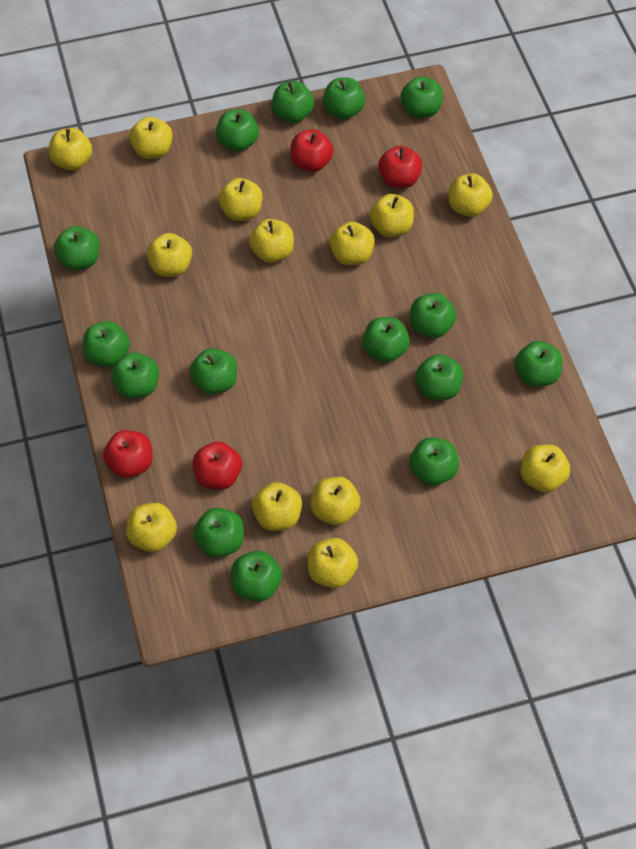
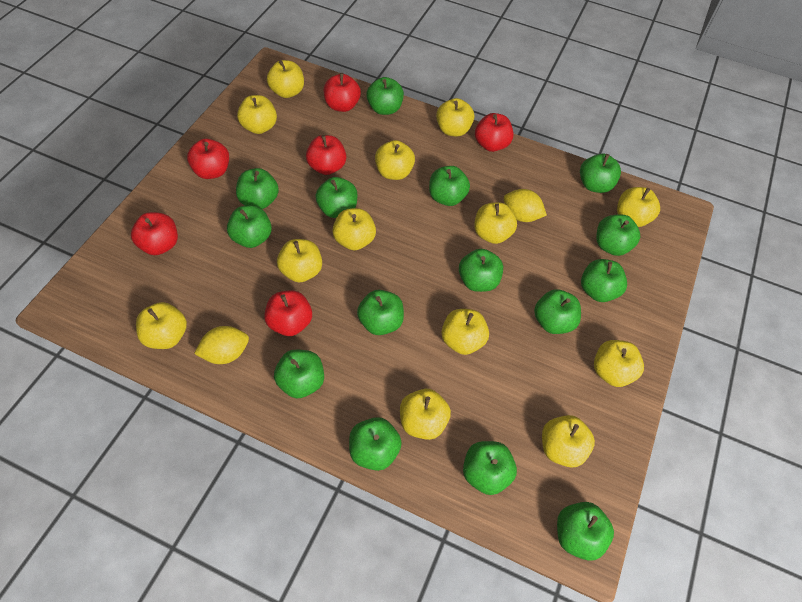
red apple: 4 -> 6
yellow lemon: 0 -> 2

